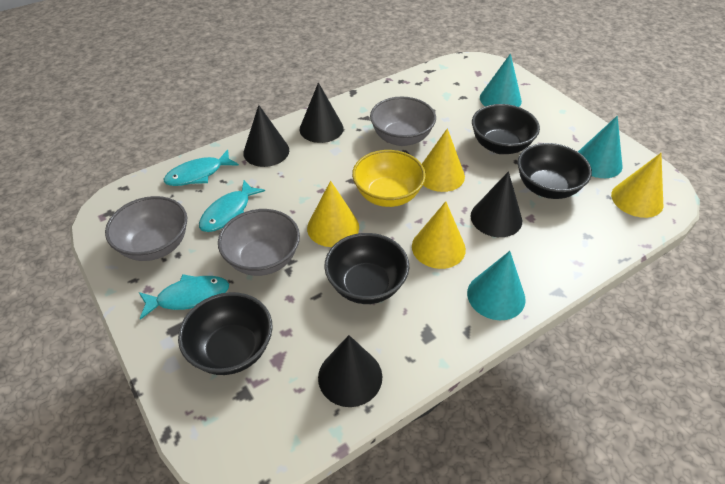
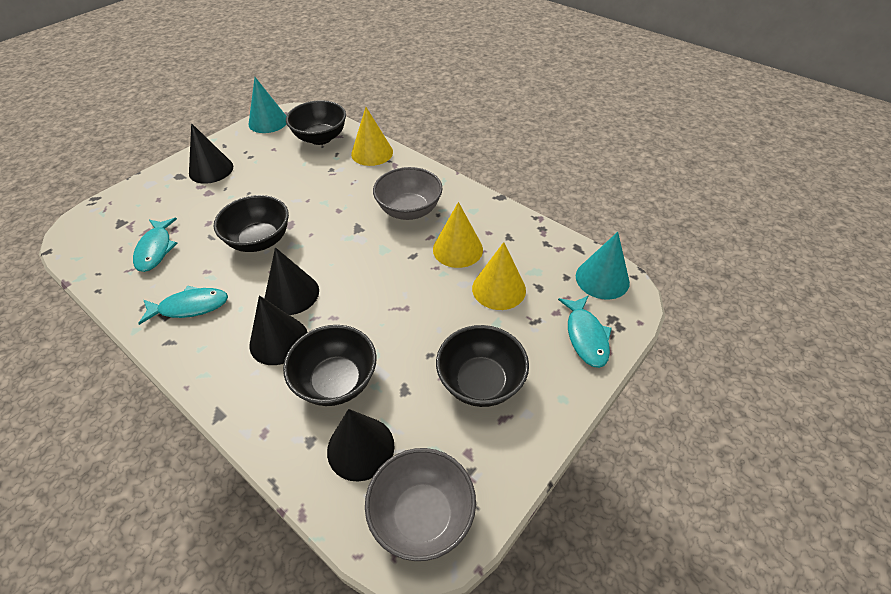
grey bowl: 3 -> 2
turquoise cone: 3 -> 2
yellow bowl: 1 -> 0
yellow cone: 4 -> 3

